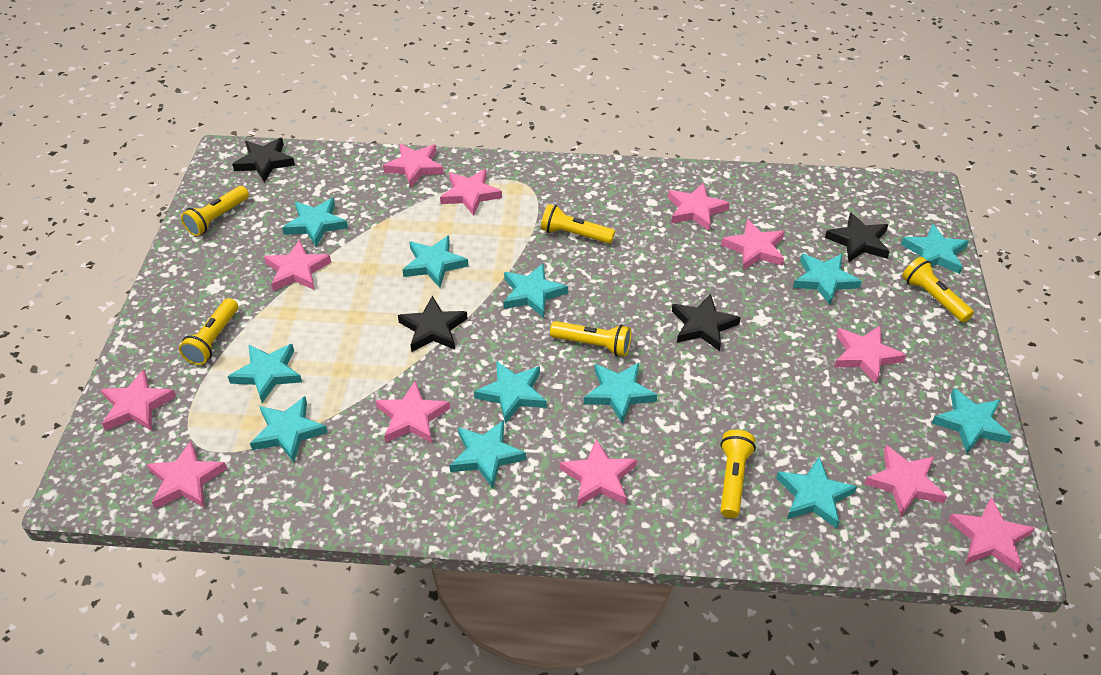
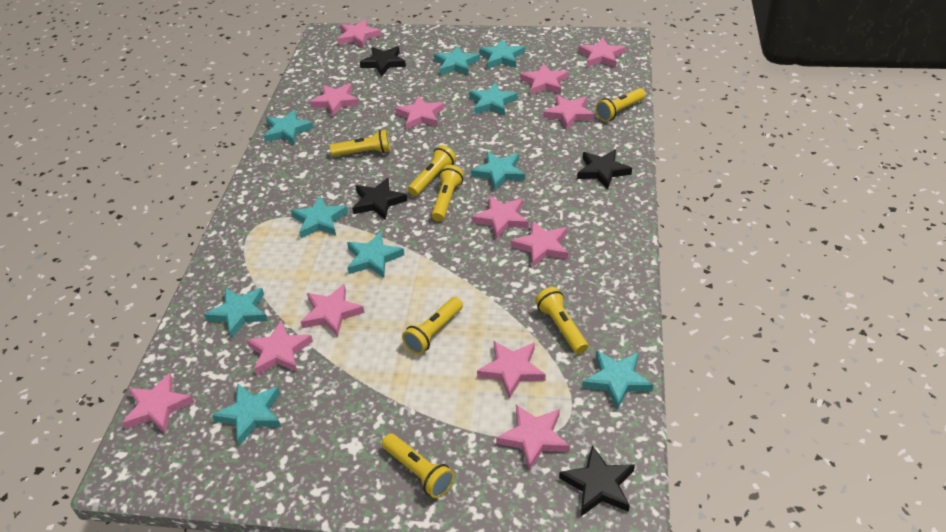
pink star: 12 -> 13
turquoise star: 12 -> 10
yellow flashlight: 6 -> 7

